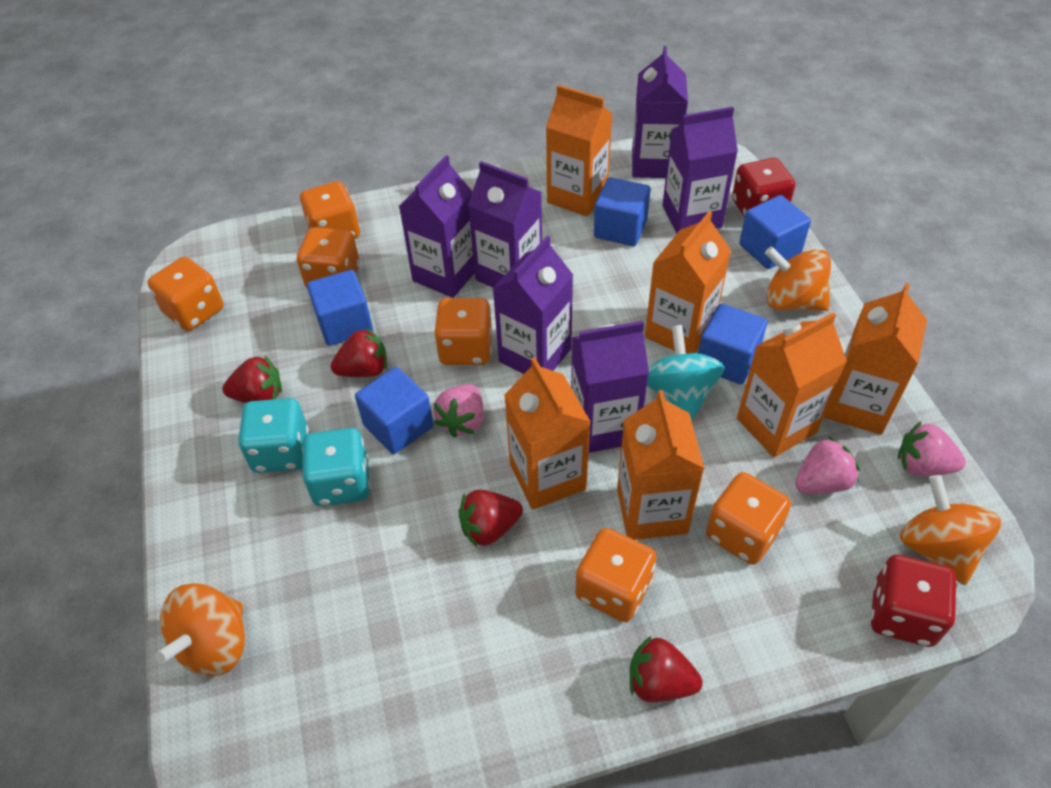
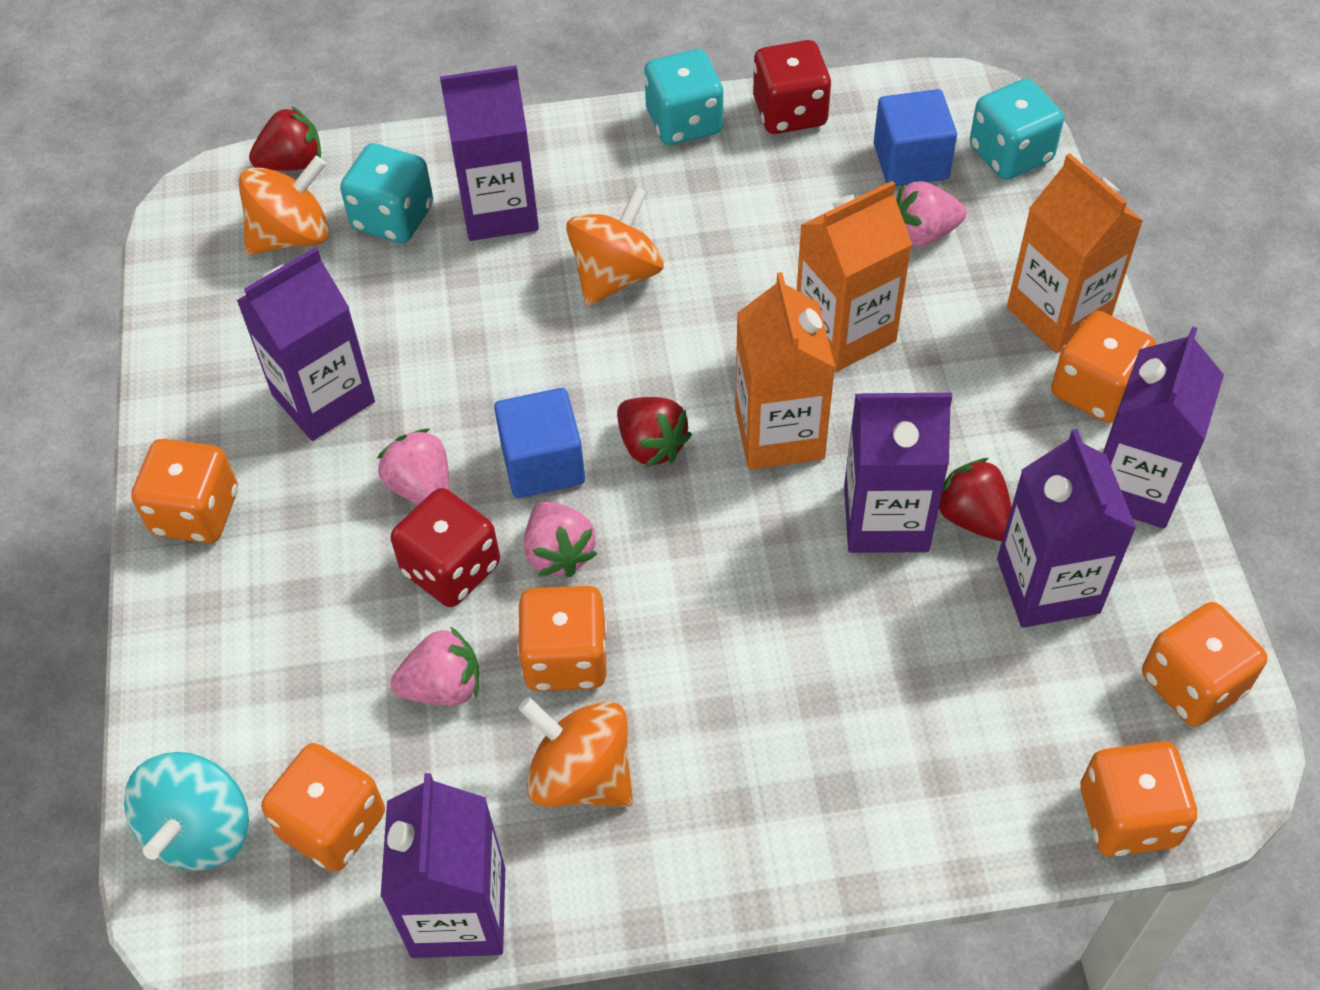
blue cube: 5 -> 2
orange carton: 6 -> 3
pink strawberry: 3 -> 4
red strawberry: 4 -> 3
turquoise dice: 2 -> 3

